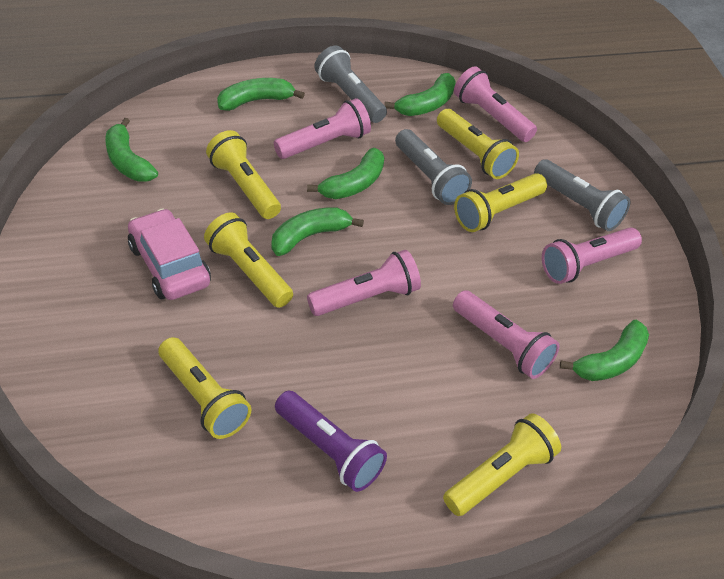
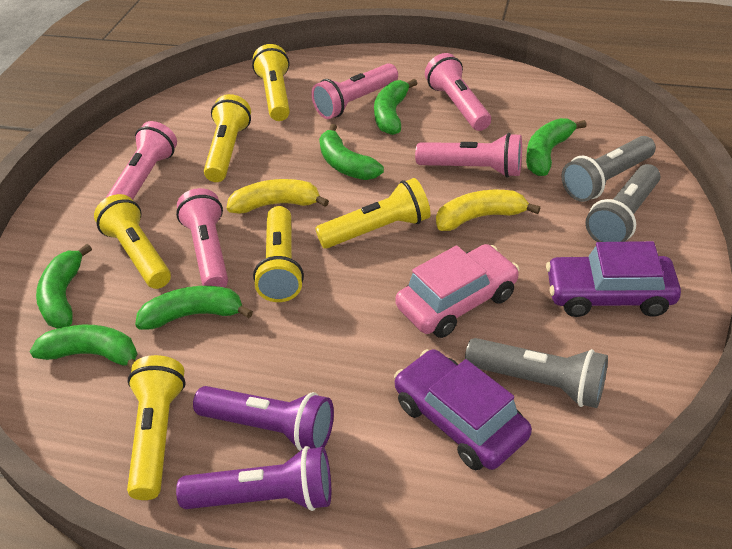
purple car: 0 -> 2
purple flashlight: 1 -> 2
yellow banana: 0 -> 2

